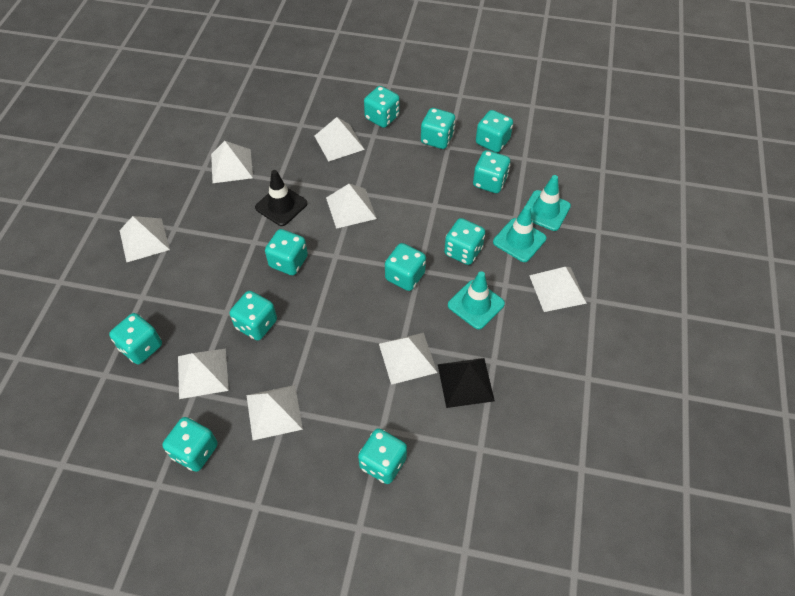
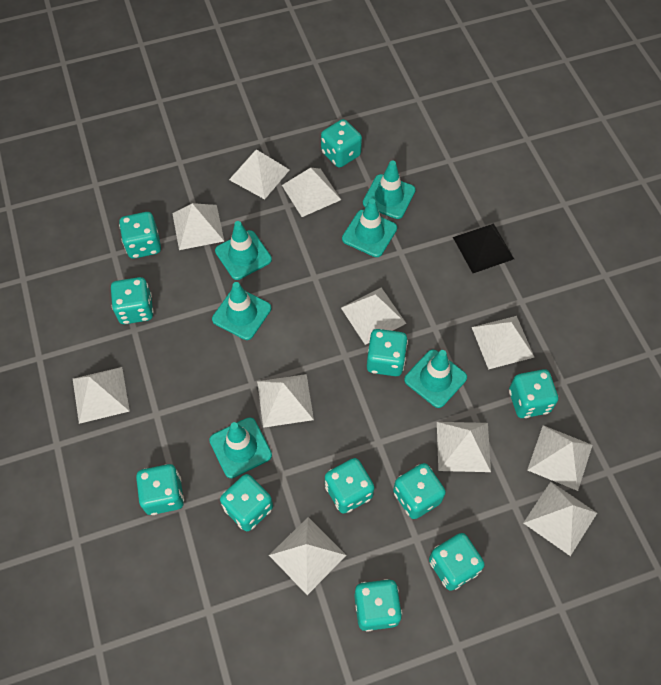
black traffic cone: 1 -> 0
turquoise traffic cone: 3 -> 6
white pyramid: 8 -> 11

